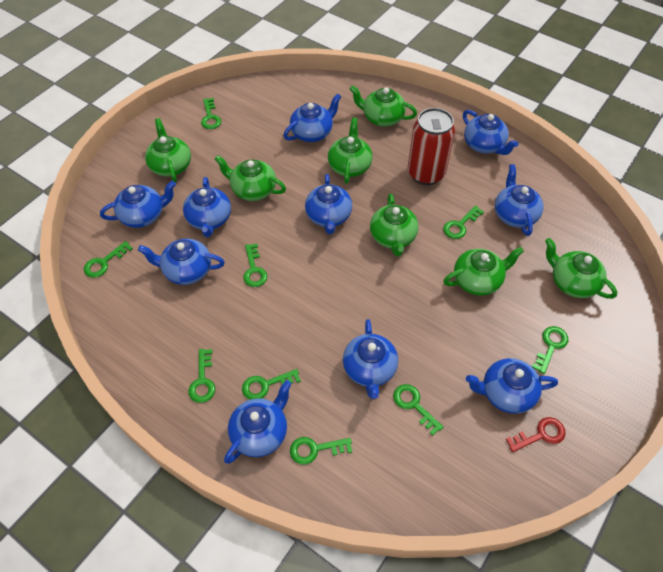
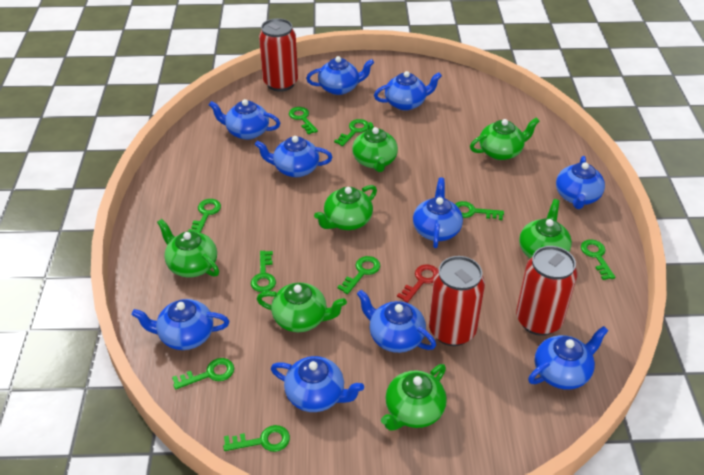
red can: 1 -> 3

